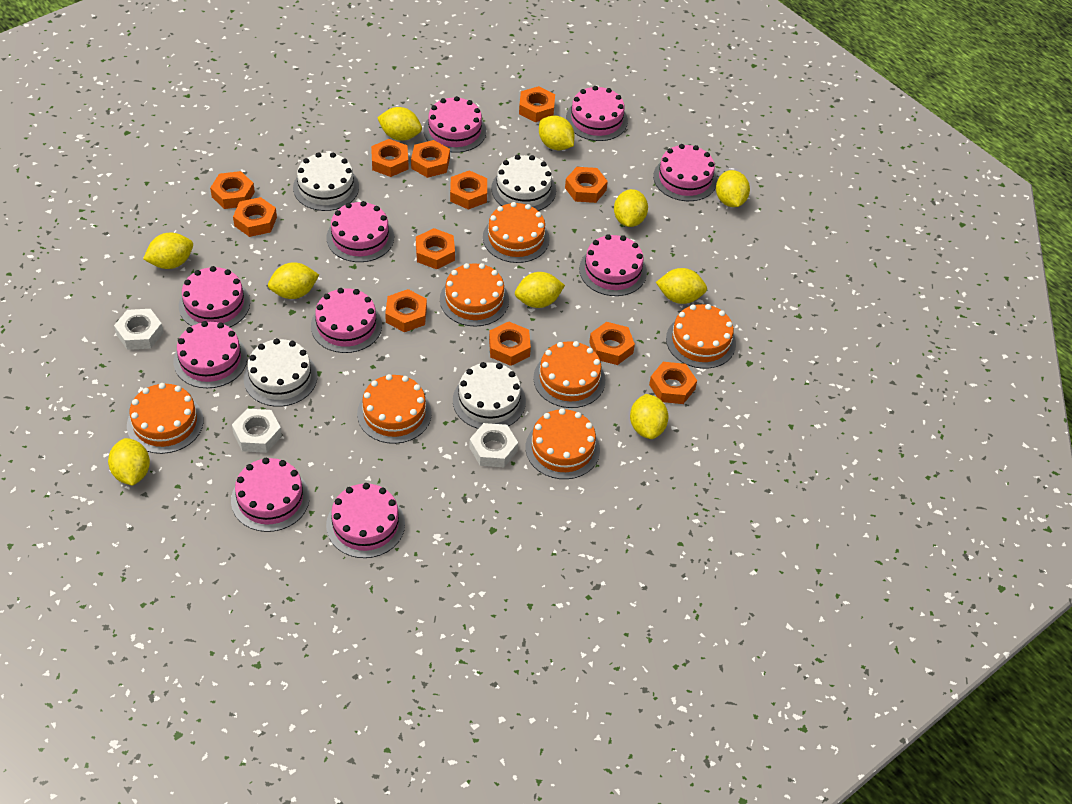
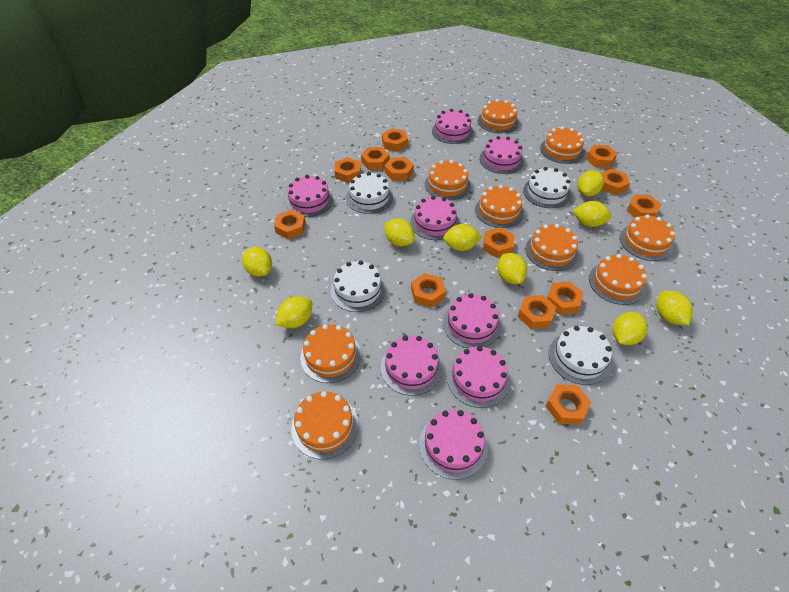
orange cake: 7 -> 9
orange nut: 12 -> 13
pink cake: 10 -> 8
white nut: 3 -> 0
yellow lemon: 10 -> 9

